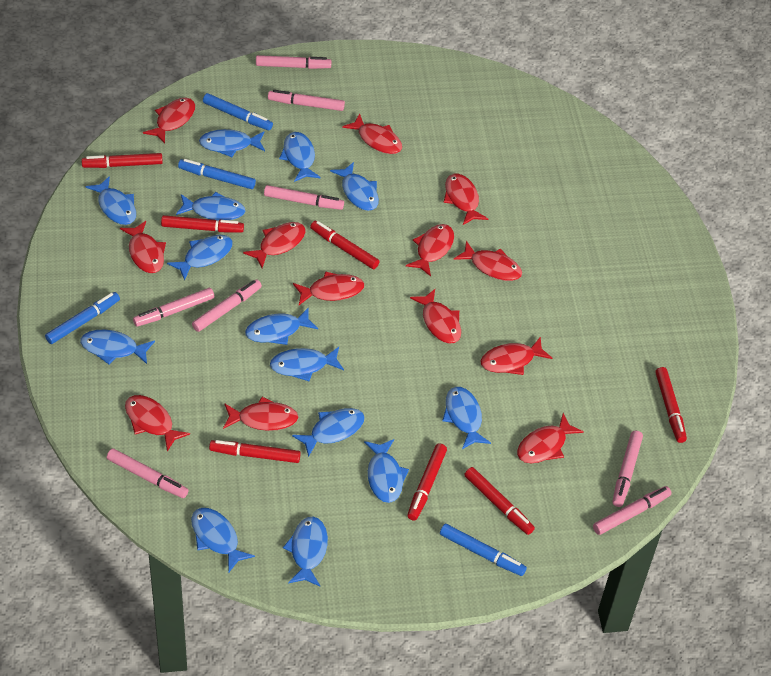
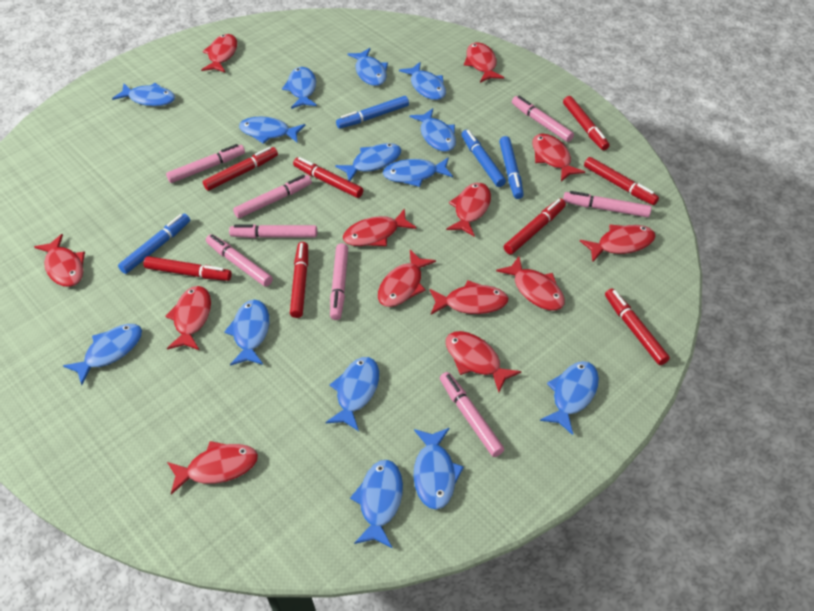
red marker: 7 -> 8

